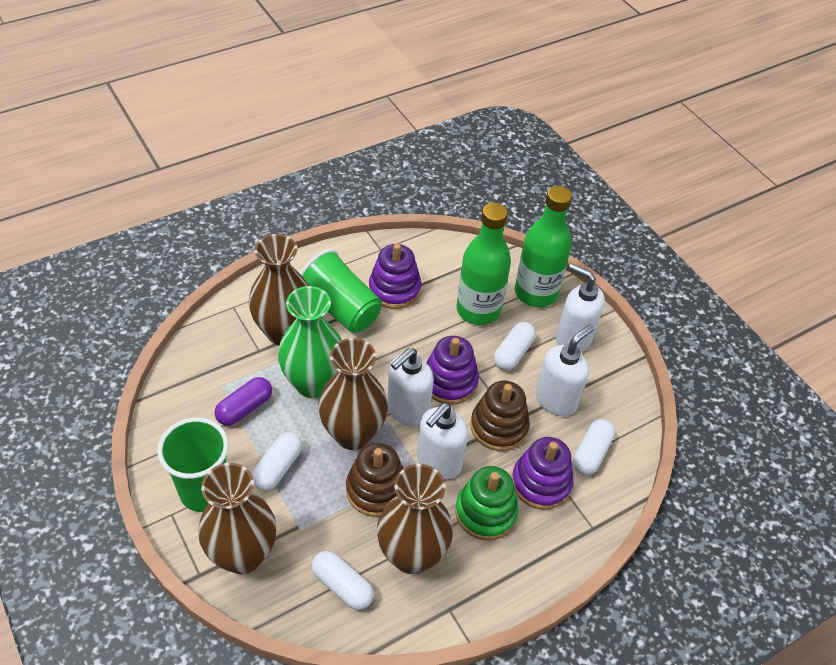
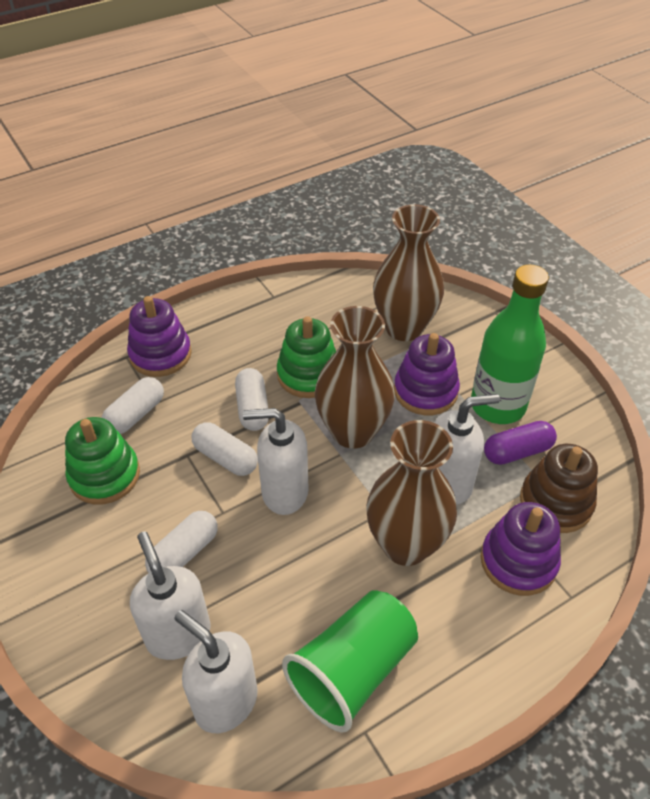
brown stacking toy: 2 -> 1
brown vase: 4 -> 3
green bottle: 2 -> 1
green cup: 2 -> 1
green stacking toy: 1 -> 2
green vase: 1 -> 0

